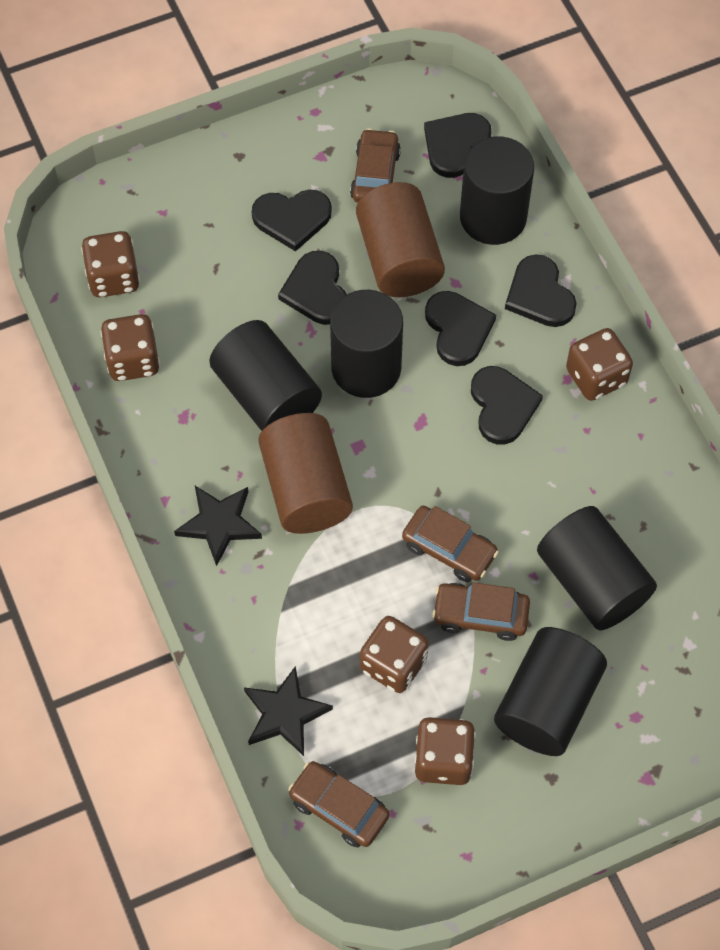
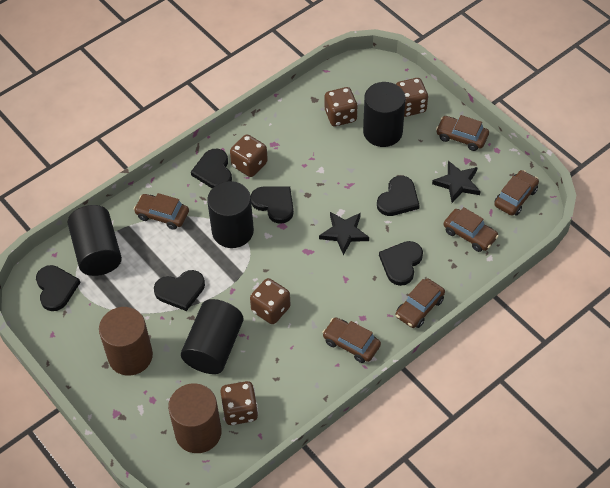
black cylinder: 5 -> 4
brown car: 4 -> 6

